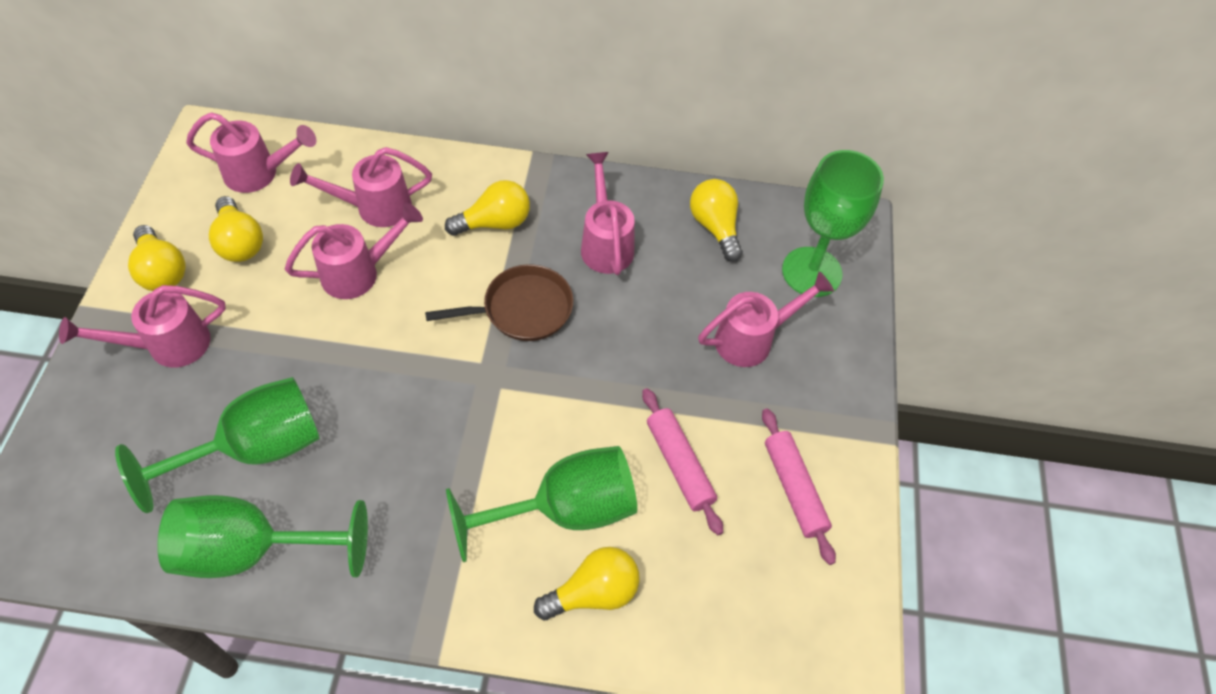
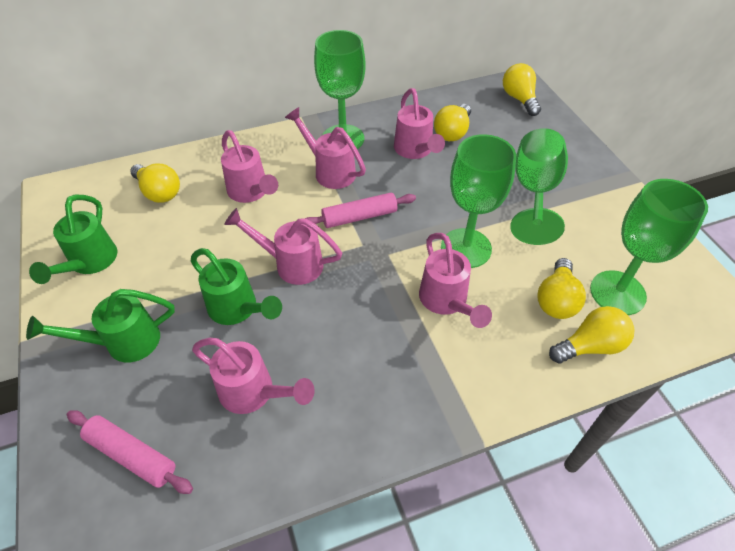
brown pan: 1 -> 0
green watering can: 0 -> 3

